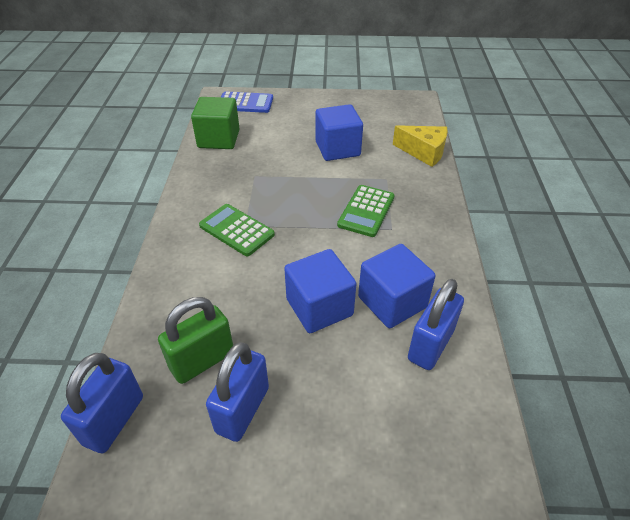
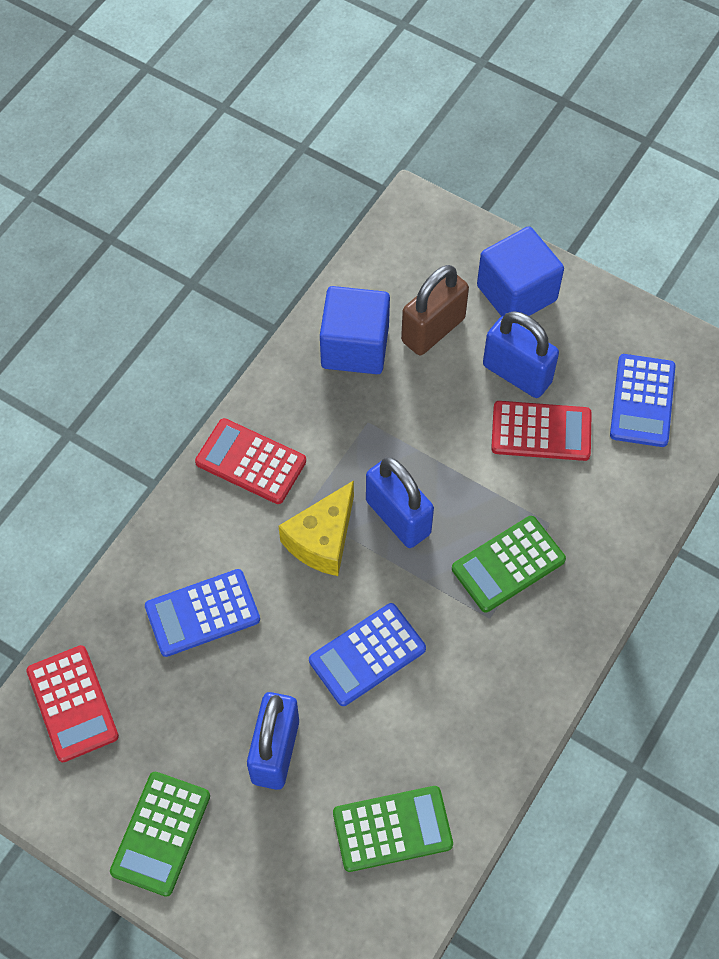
blue calculator: 1 -> 3
blue cube: 3 -> 2
brown padlock: 0 -> 1
green calculator: 2 -> 3
green cube: 1 -> 0
green padlock: 1 -> 0
red calculator: 0 -> 3

